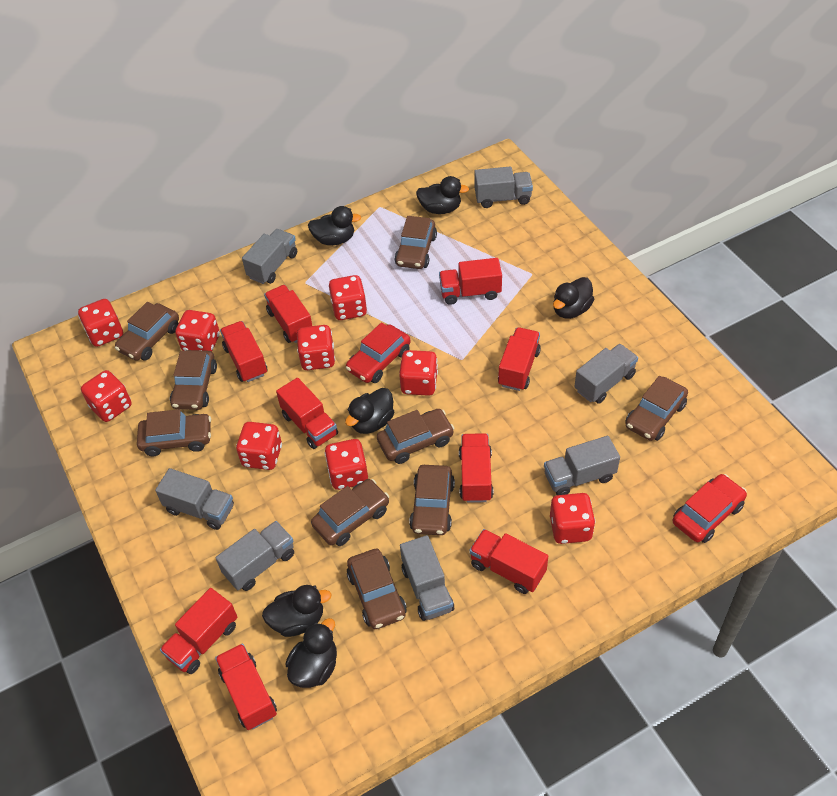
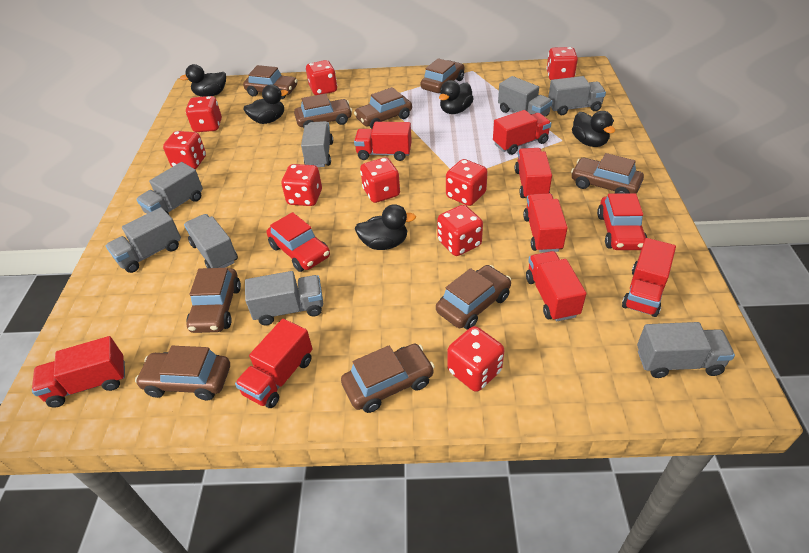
black duck: 6 -> 5
grey truck: 7 -> 8
red truck: 9 -> 8

